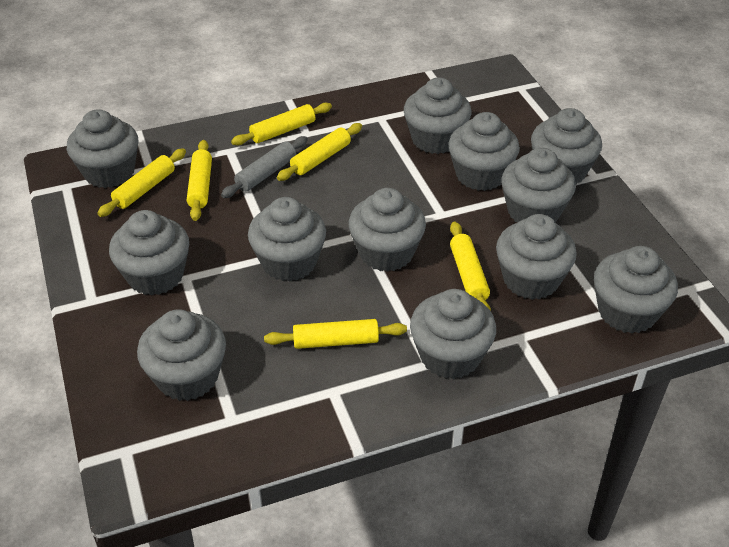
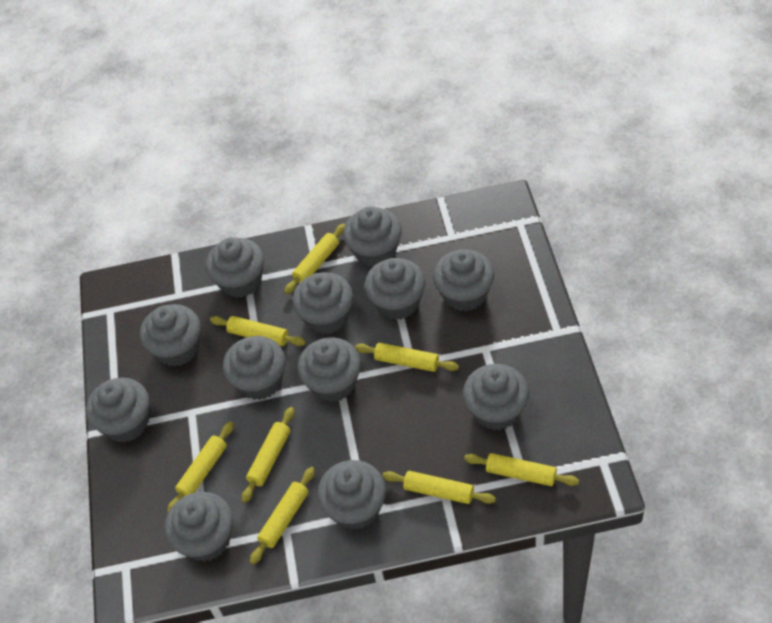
grey rolling pin: 1 -> 0
yellow rolling pin: 6 -> 8

